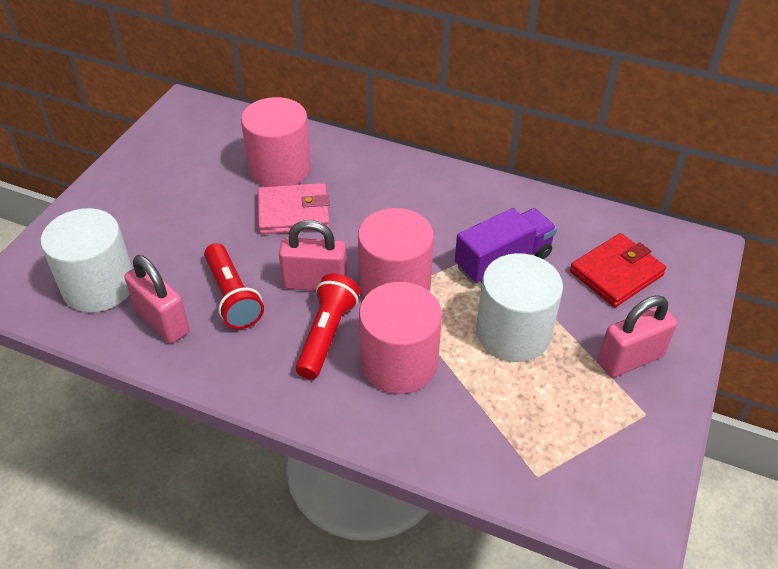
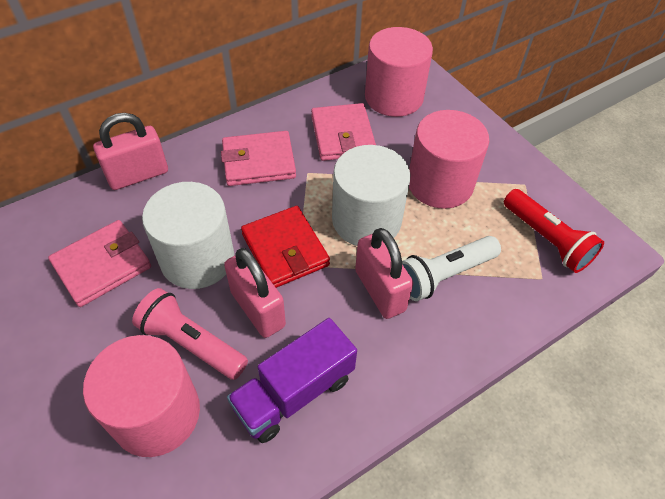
pink flashlight: 0 -> 1
pink wallet: 1 -> 3
red flashlight: 2 -> 1
white flashlight: 0 -> 1

